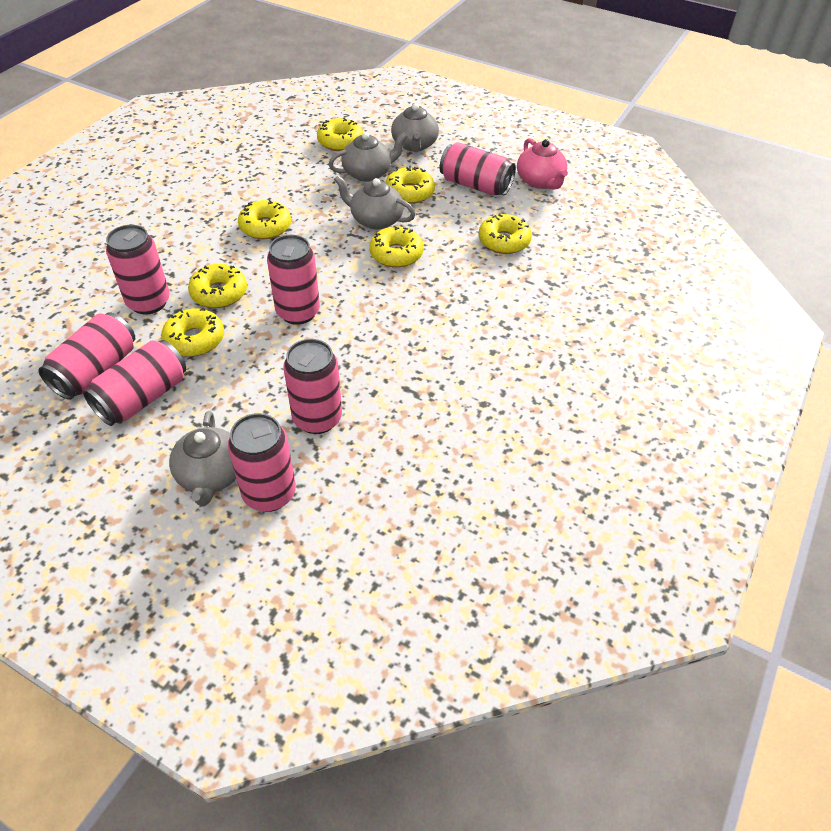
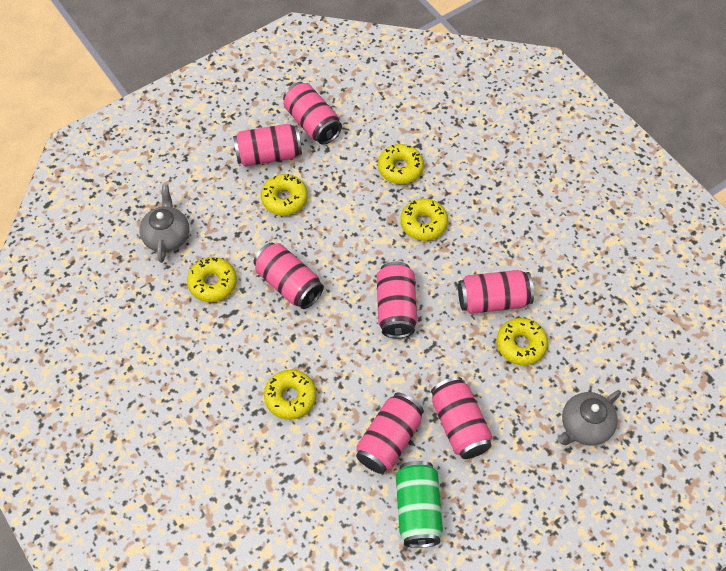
green can: 0 -> 1
grey teapot: 4 -> 2
pink teapot: 1 -> 0
yellow donut: 7 -> 6

